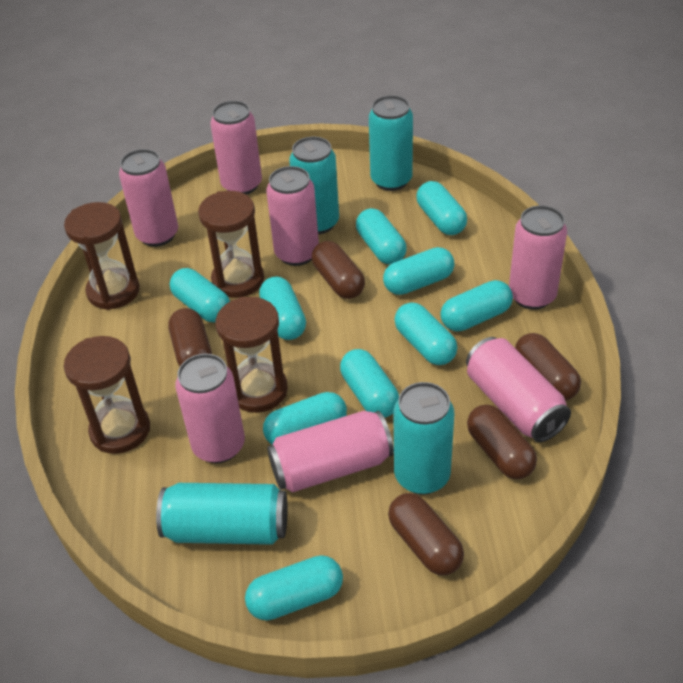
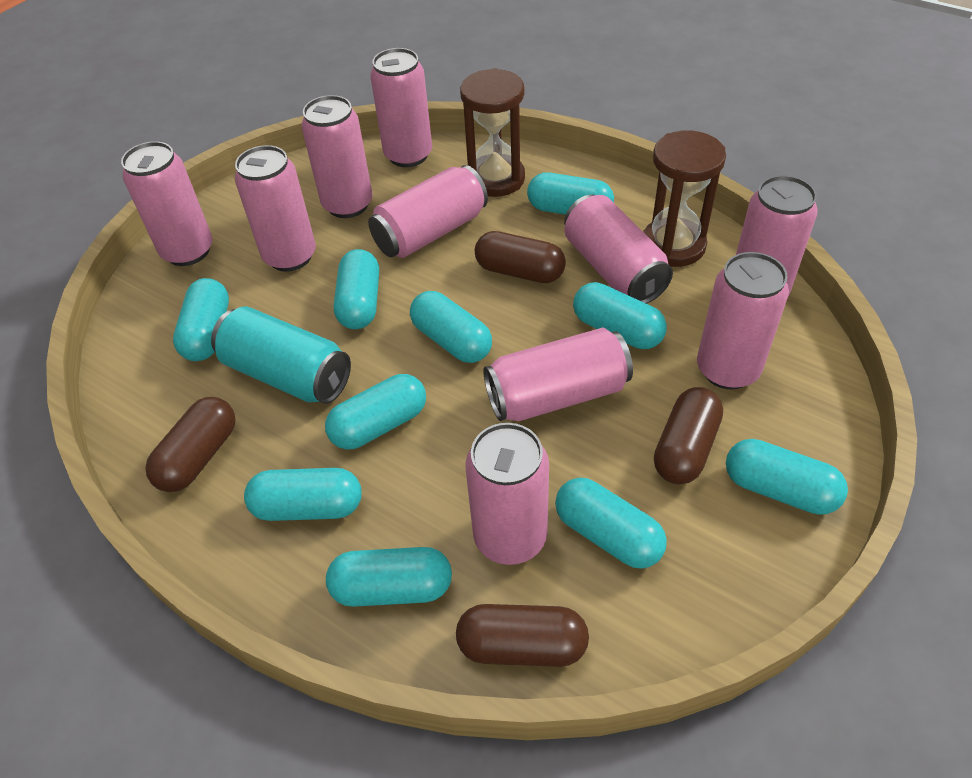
brown capsule: 5 -> 4
brown hourglass: 4 -> 2
pink can: 7 -> 10
turquoise can: 4 -> 1

